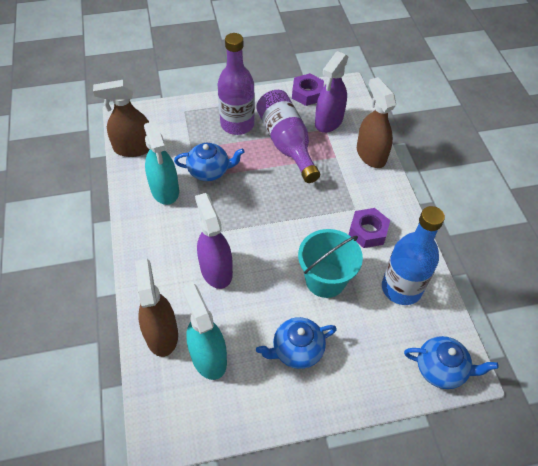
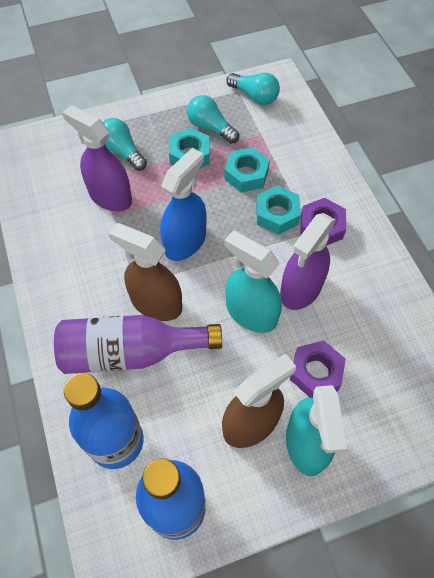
blue bottle: 1 -> 2
blue spray bottle: 0 -> 1
blue teapot: 3 -> 0
brown spray bottle: 3 -> 2
purple bottle: 2 -> 1
turquoise bucket: 1 -> 0
turquoise light bulb: 0 -> 3
turquoise nut: 0 -> 3

